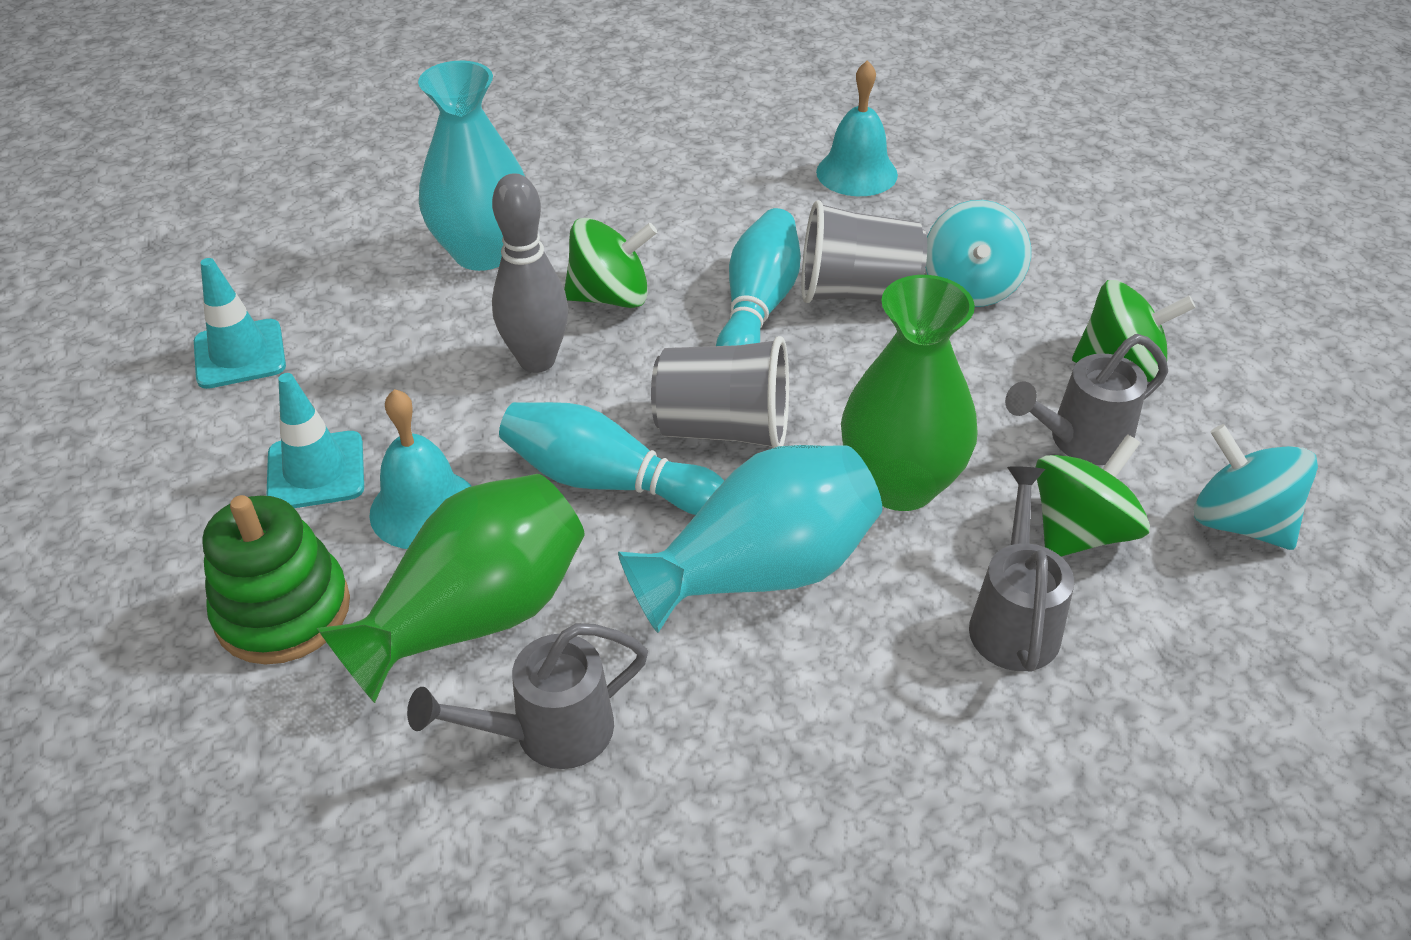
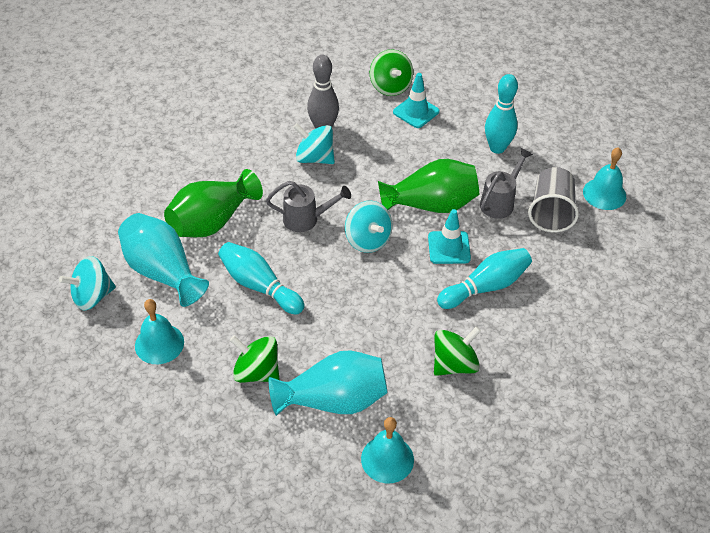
green stacking toy: 1 -> 0
grey cup: 2 -> 1
grey watering can: 3 -> 2
turquoise bell: 2 -> 3
turquoise bowling pin: 2 -> 3
turquoise spinning top: 2 -> 3

